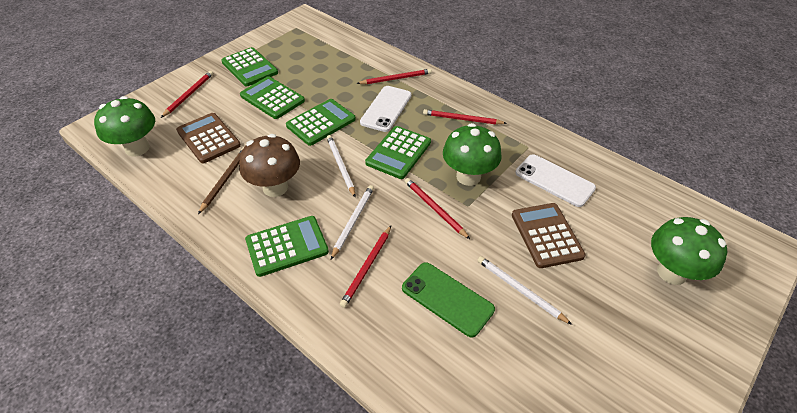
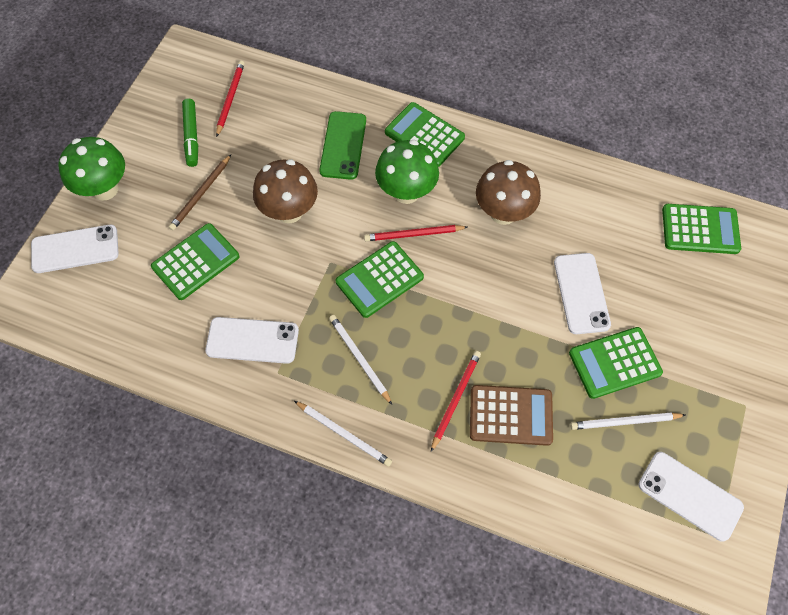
brown calculator: 2 -> 1
brown mushroom: 1 -> 2
green marker: 0 -> 1
green mushroom: 3 -> 2
red pencil: 5 -> 3
white phone: 2 -> 4

